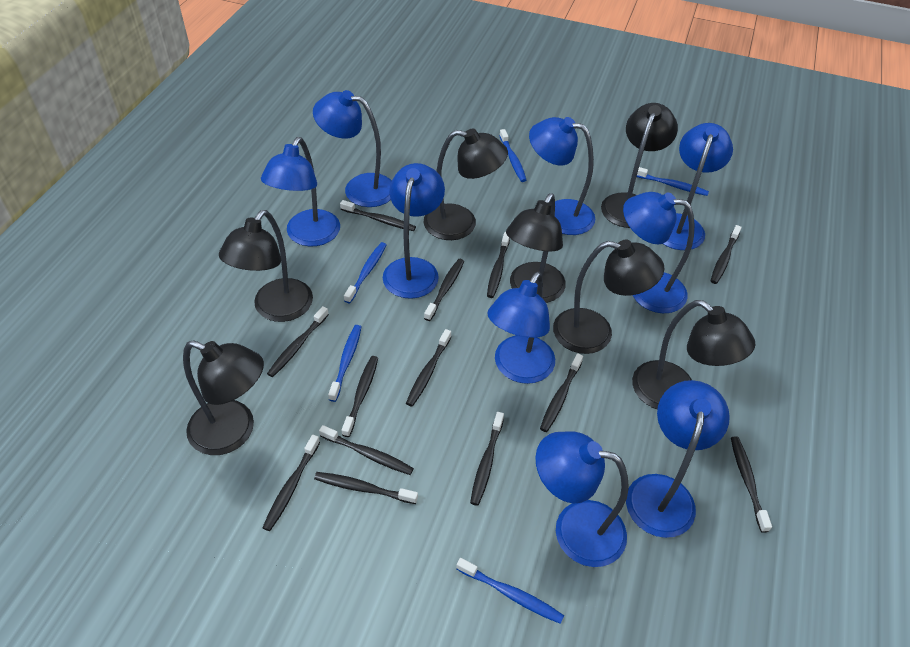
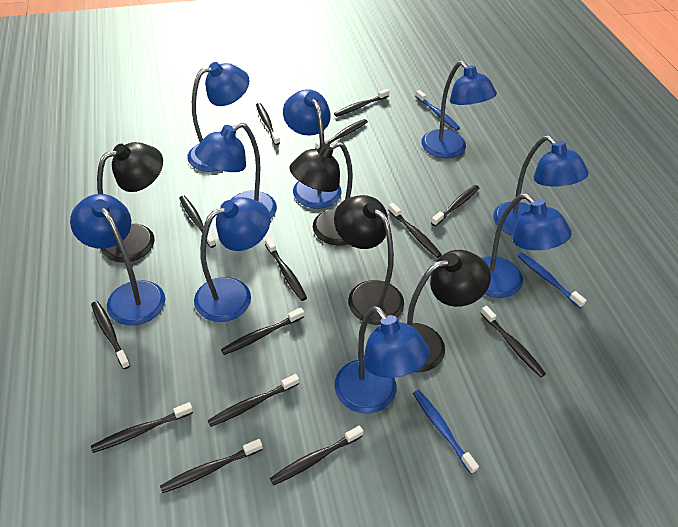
black lamp: 7 -> 4
black toothbrush: 13 -> 14
blue toothbrush: 5 -> 3

